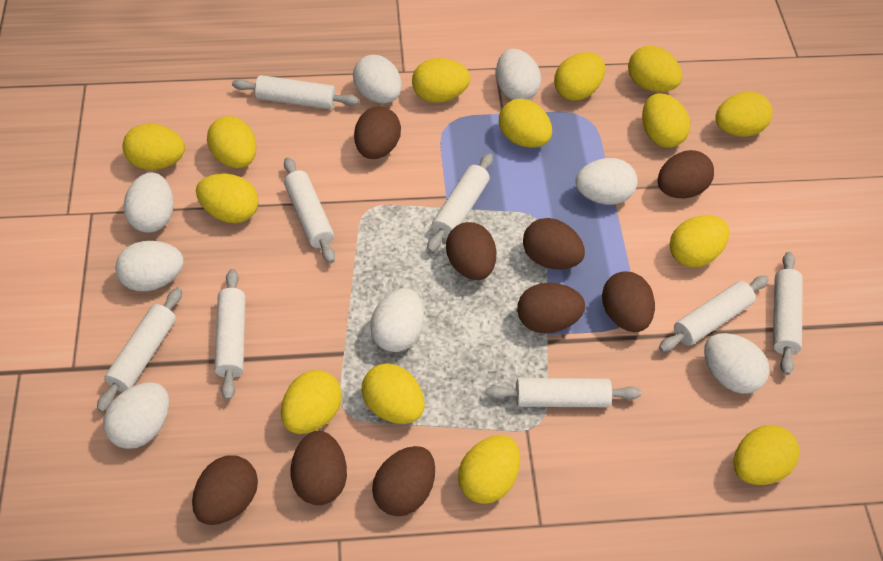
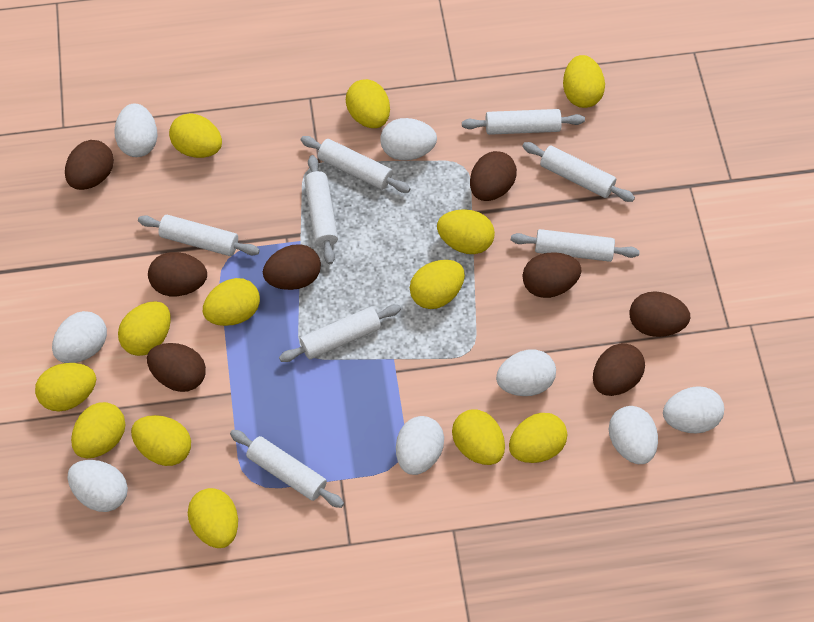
brown egg: 9 -> 8
yellow egg: 14 -> 13

